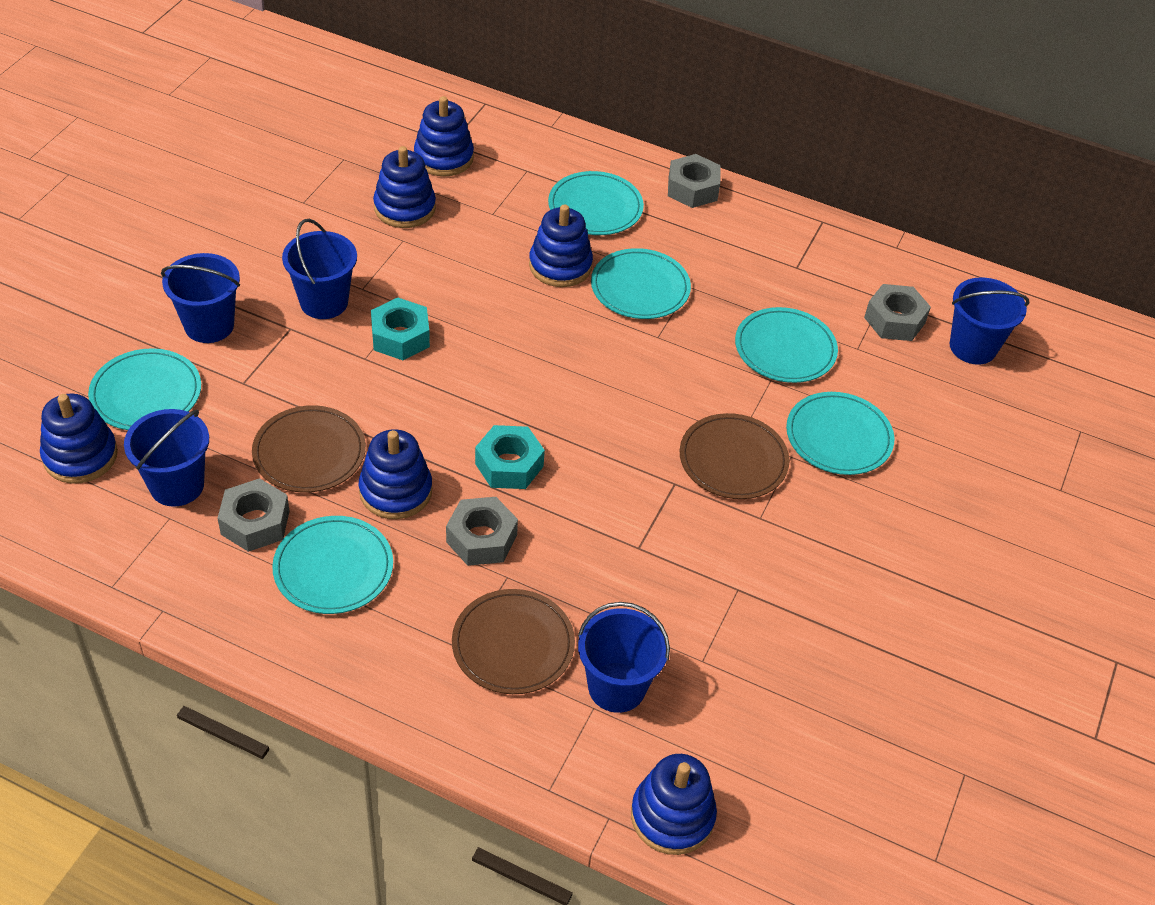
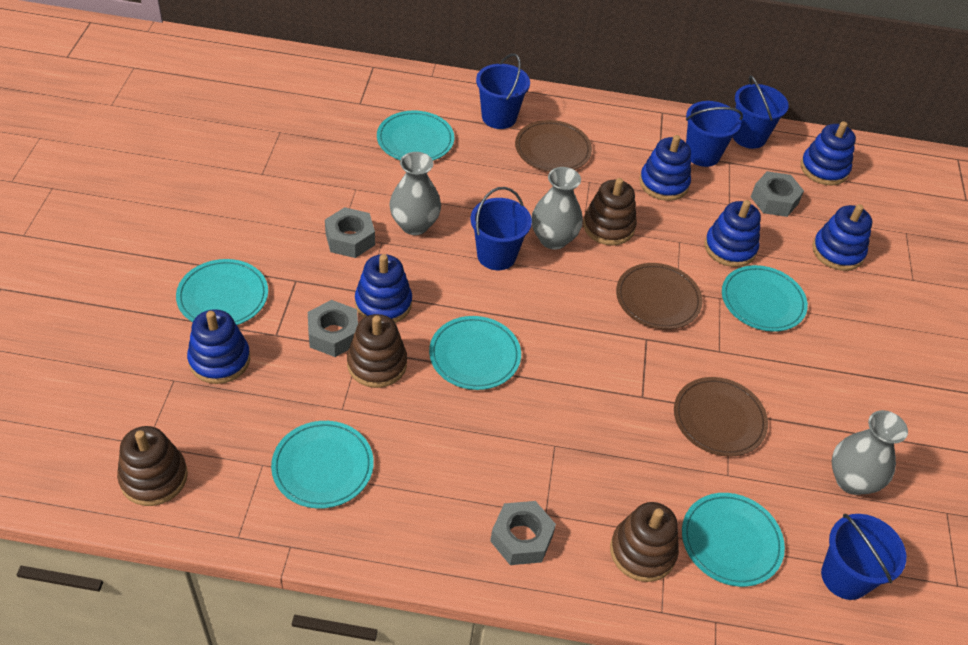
brown stacking toy: 0 -> 4
grey vase: 0 -> 3
turquoise nut: 2 -> 0

